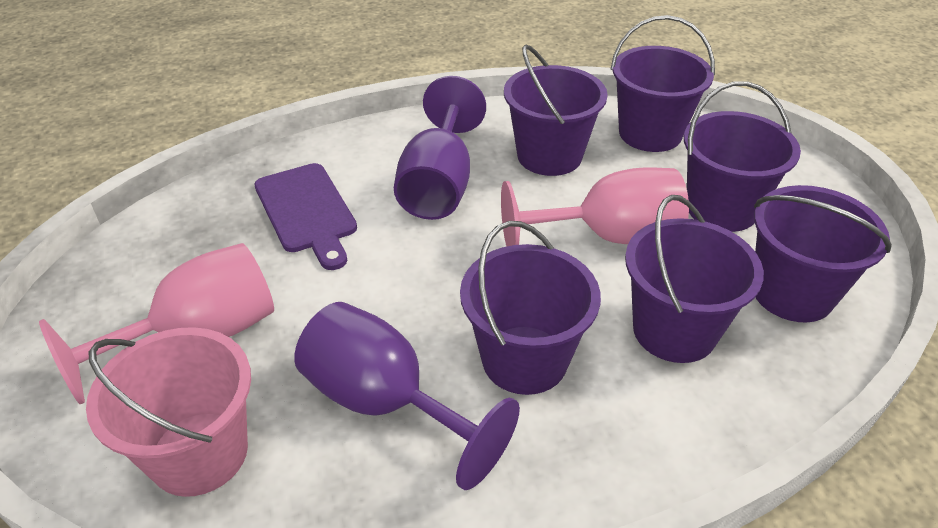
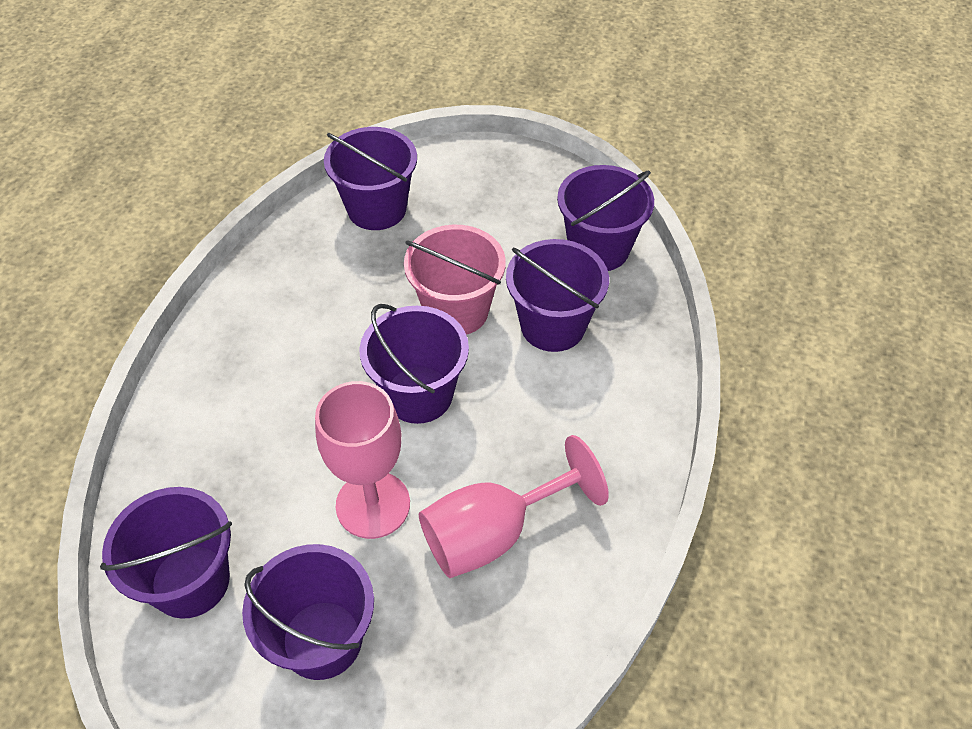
purple cutting board: 1 -> 0
purple goblet: 2 -> 0

